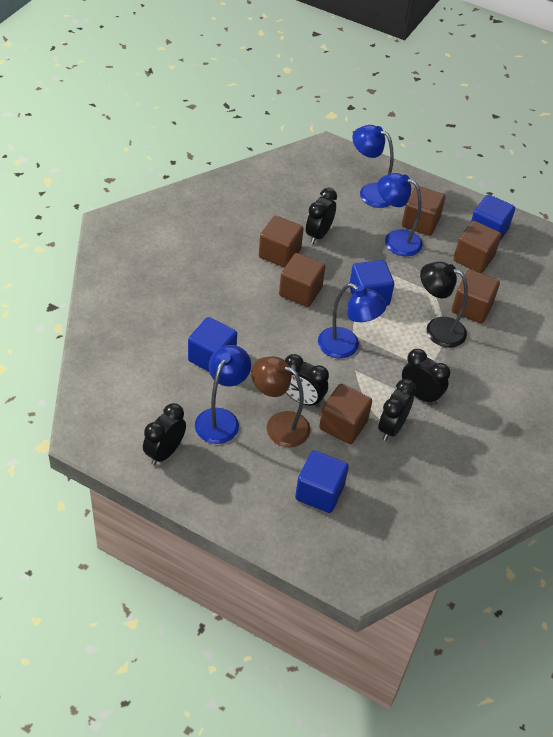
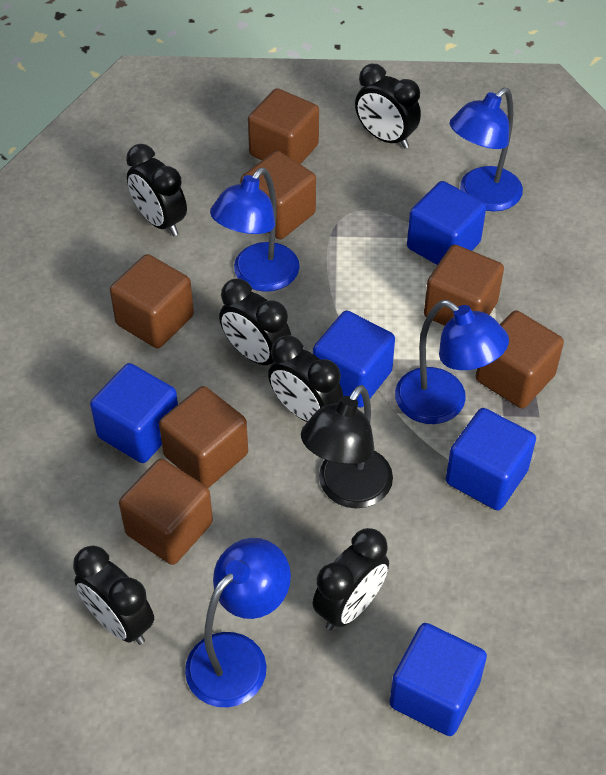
black clock: 5 -> 6
blue cube: 4 -> 5
brown cube: 6 -> 7
brown lamp: 1 -> 0

